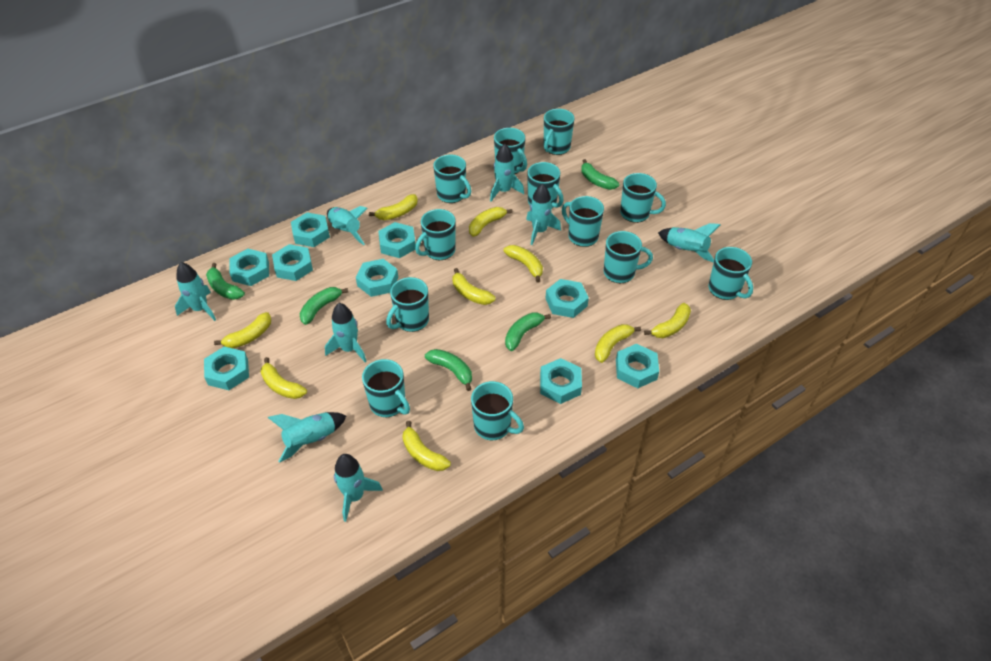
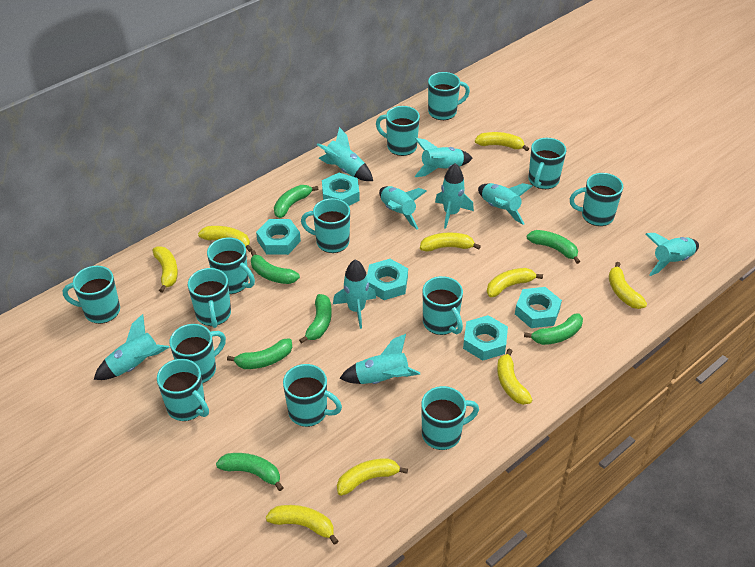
green banana: 5 -> 7
turquoise mug: 12 -> 13
turquoise nut: 9 -> 5
turquoise rocket: 8 -> 9

